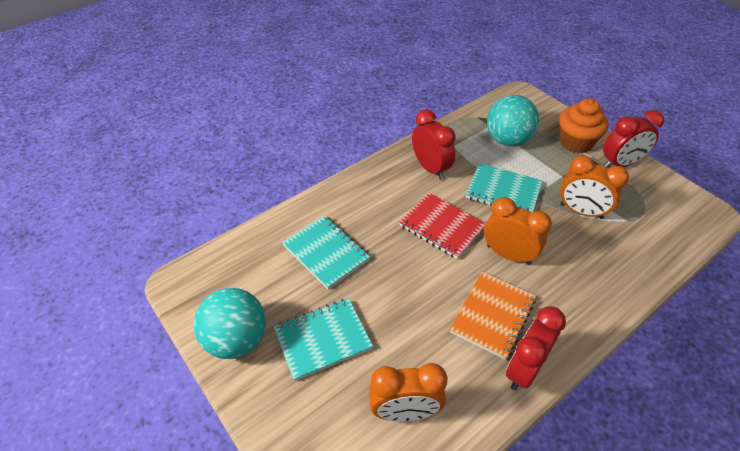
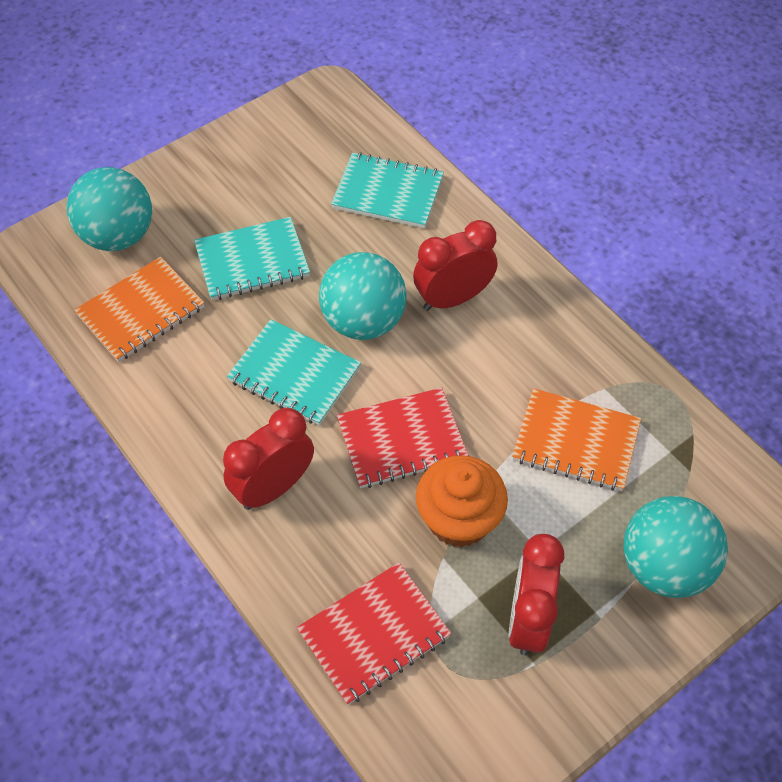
orange clock: 3 -> 0
orange notebook: 1 -> 2
red notebook: 1 -> 2
turquoise ball: 2 -> 3

